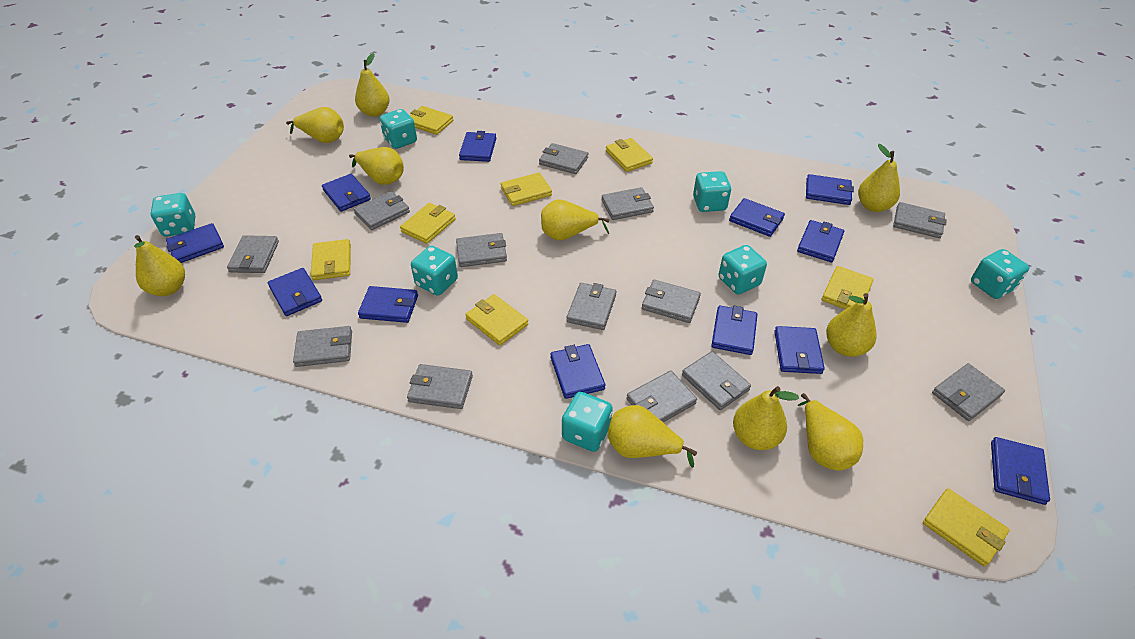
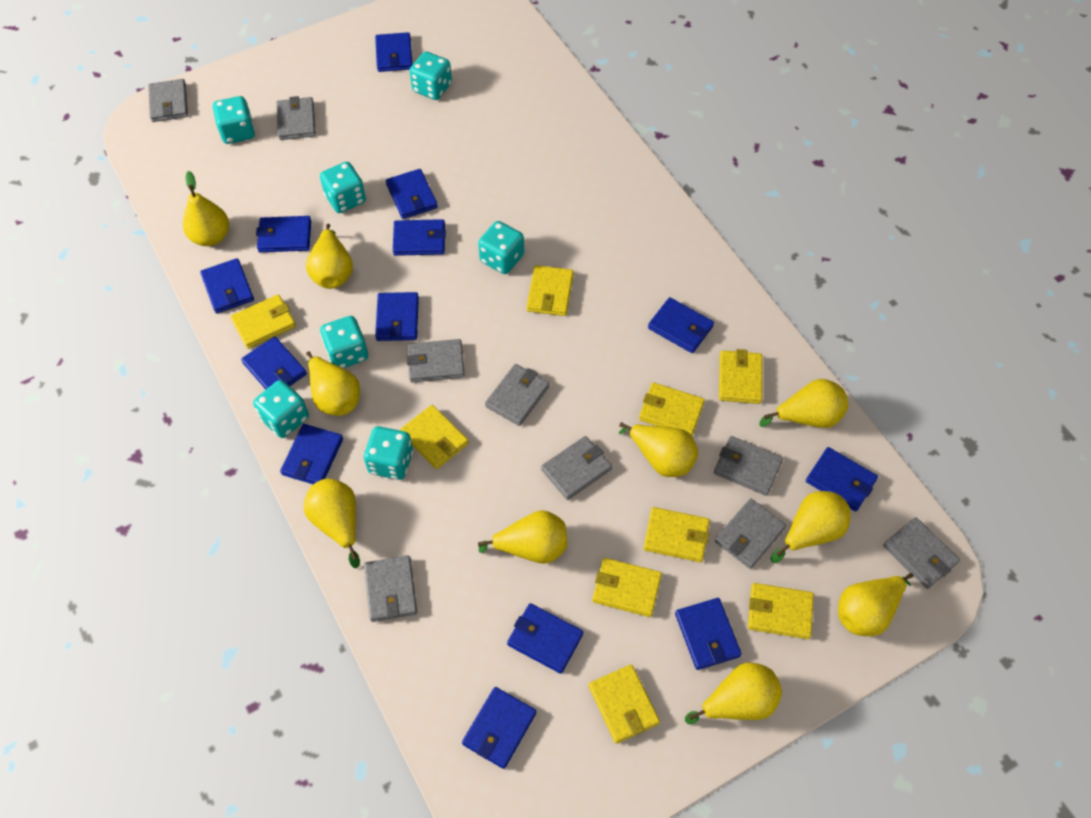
blue wallet: 12 -> 13
grey wallet: 13 -> 9
yellow wallet: 8 -> 9

